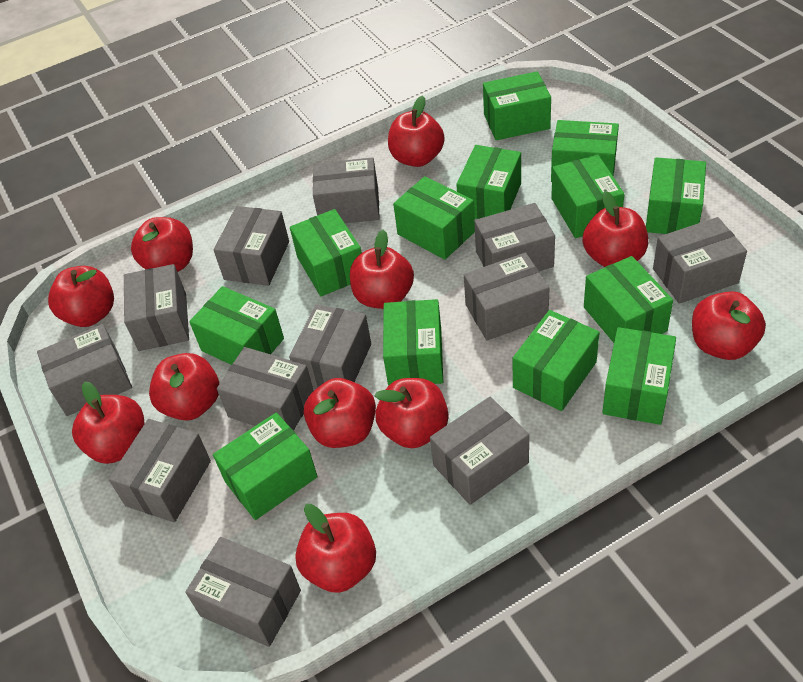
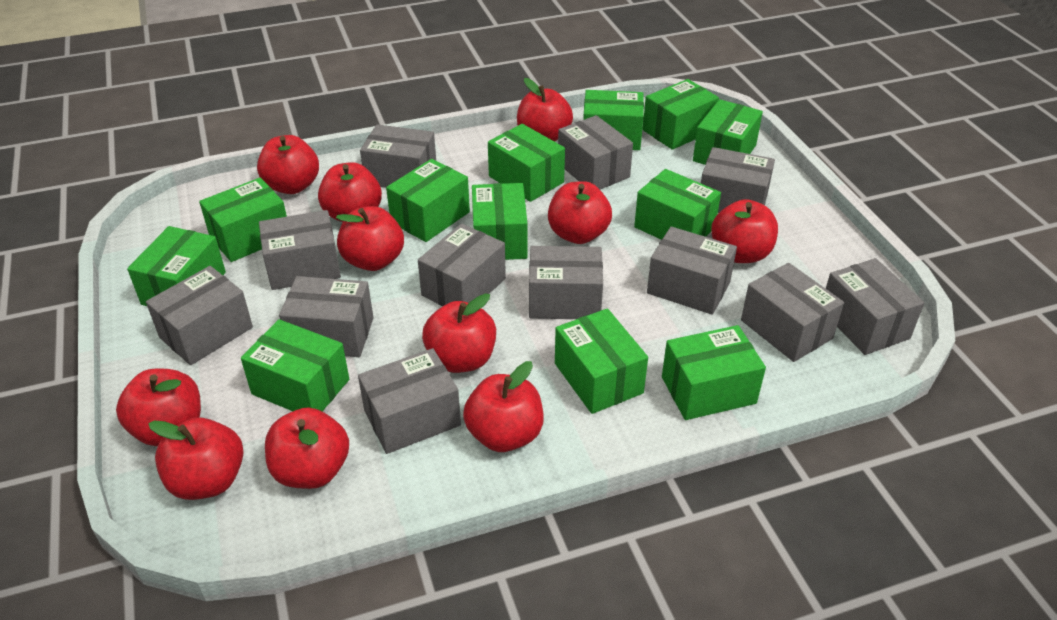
green box: 13 -> 12

